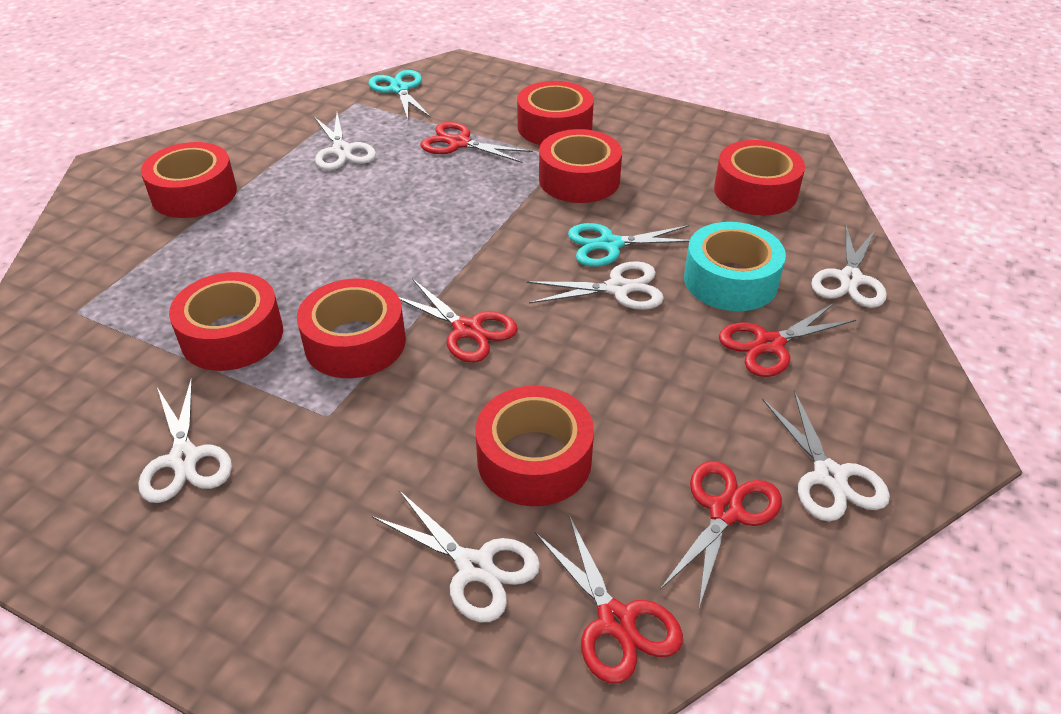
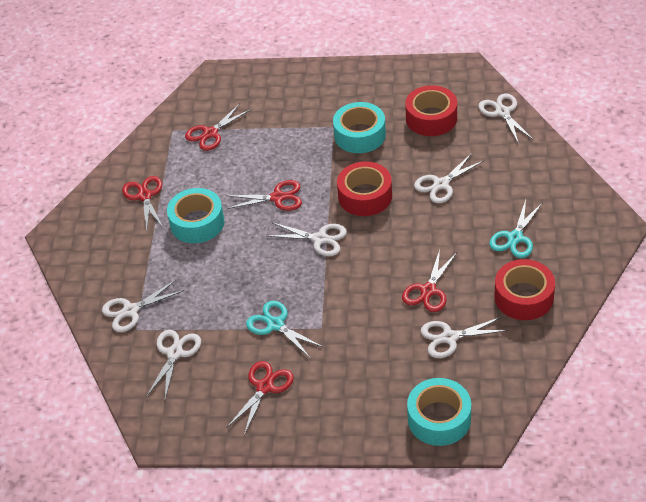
red tape: 7 -> 3
turquoise tape: 1 -> 3

